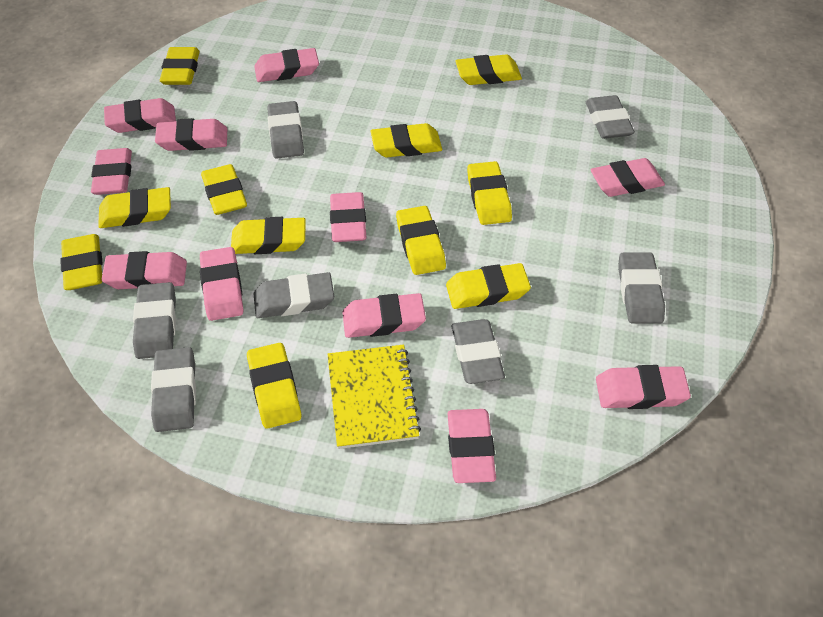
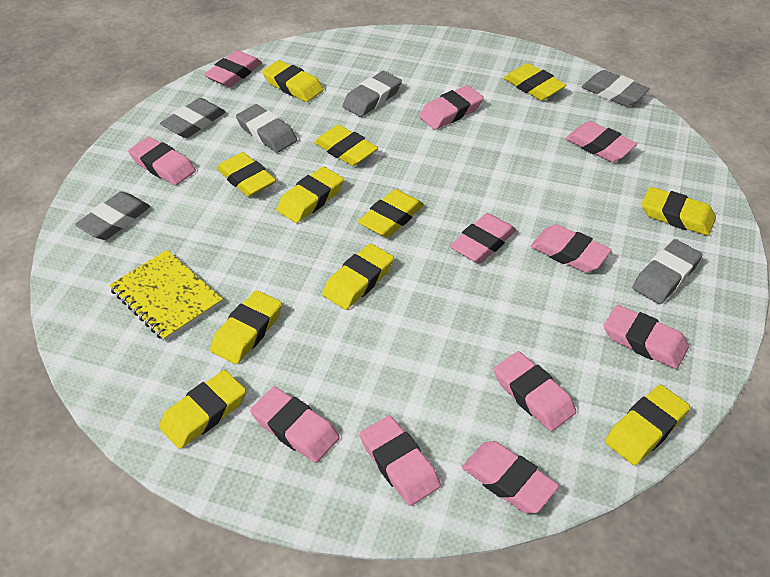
grey eraser: 7 -> 6

